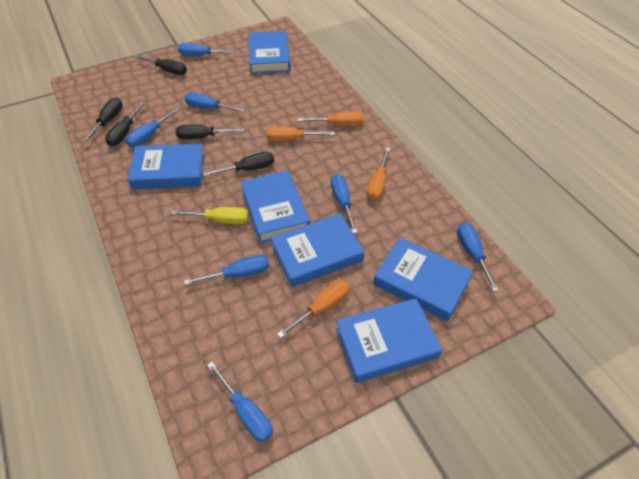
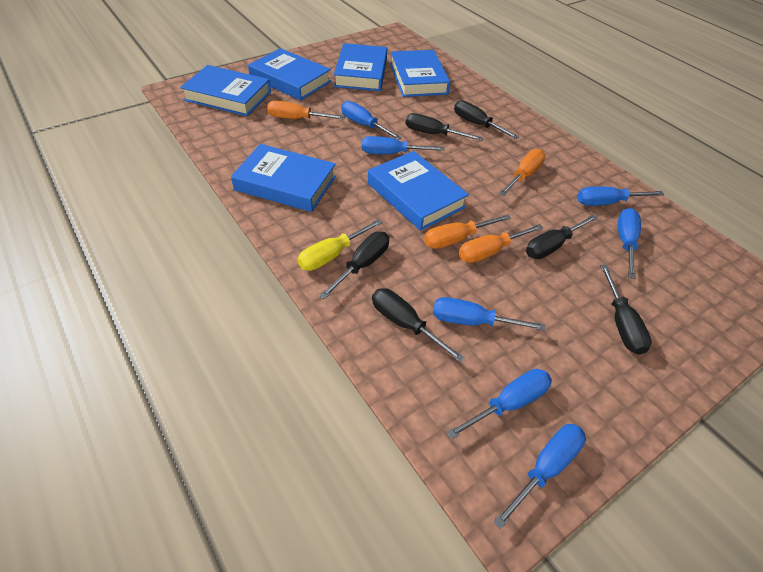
black screwdriver: 5 -> 6

